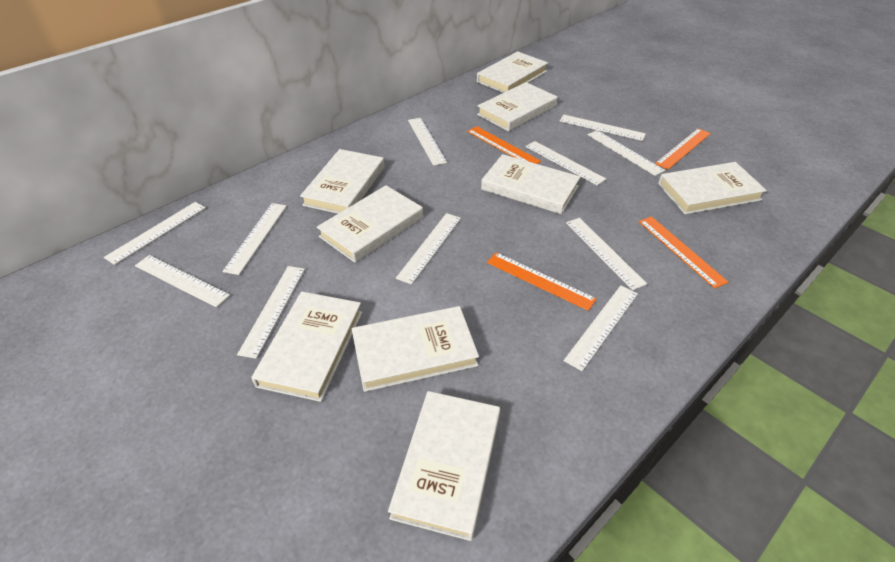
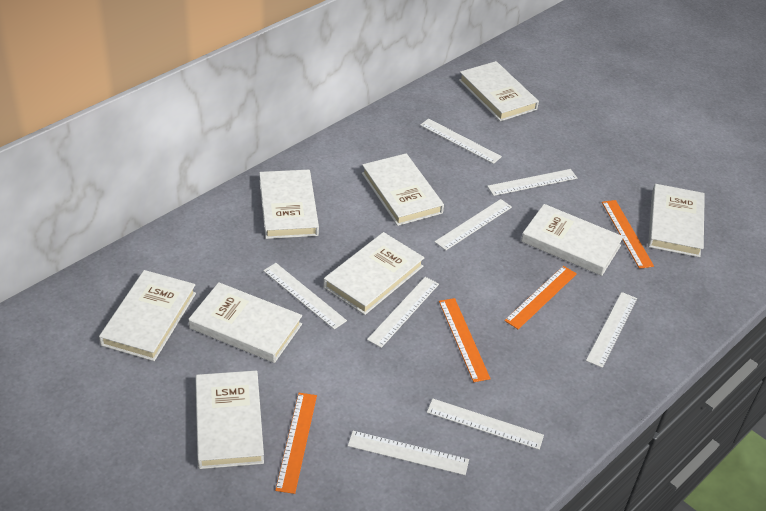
white ruler: 11 -> 8

